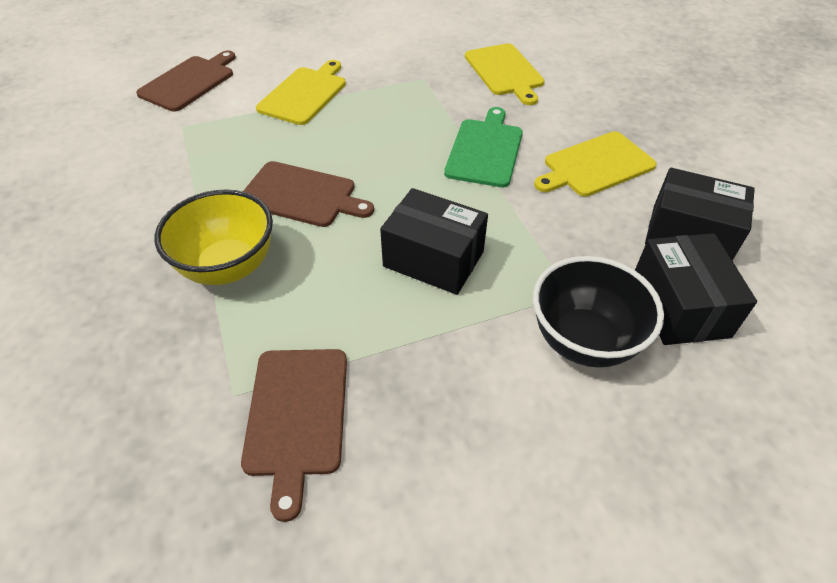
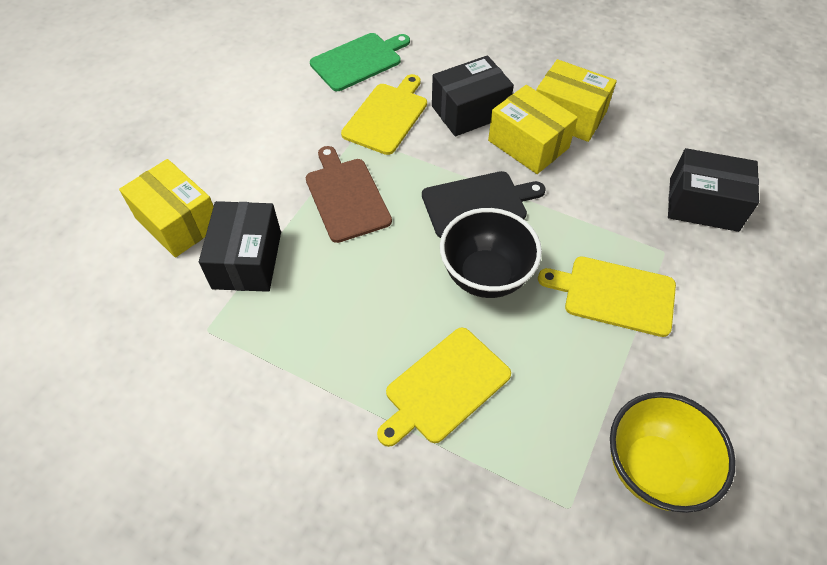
black cutting board: 0 -> 1
brown cutting board: 3 -> 1
yellow box: 0 -> 3

